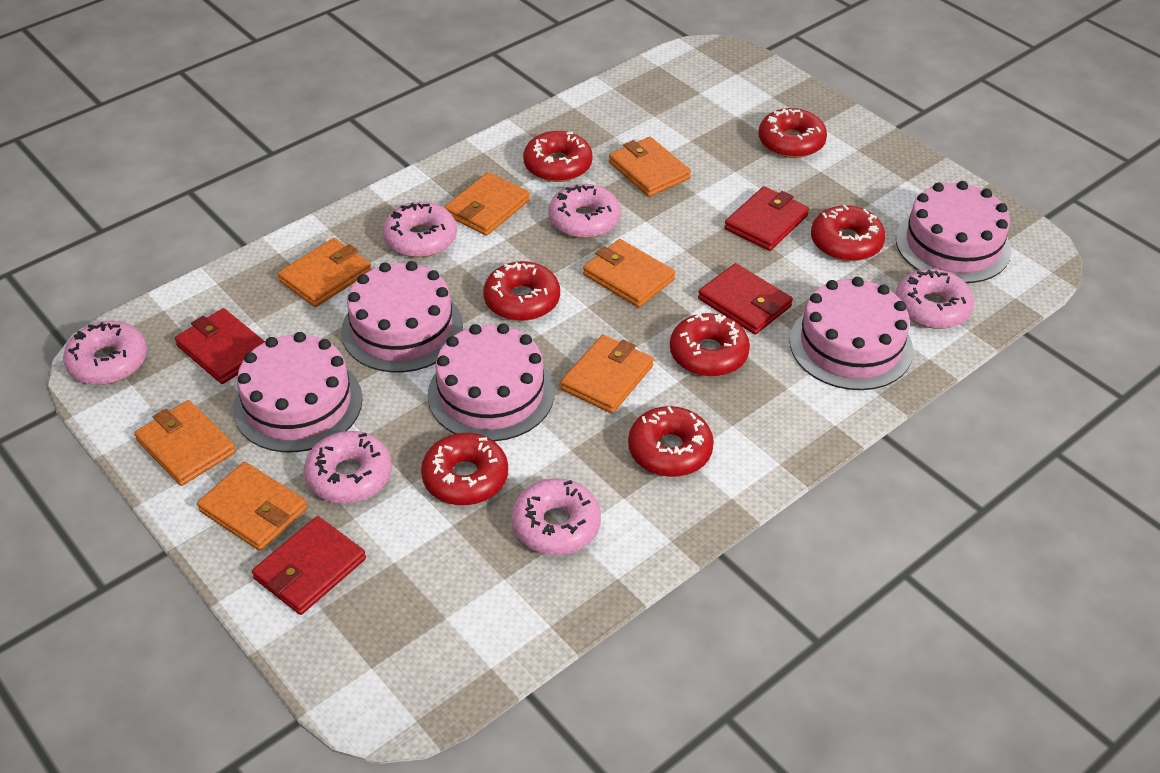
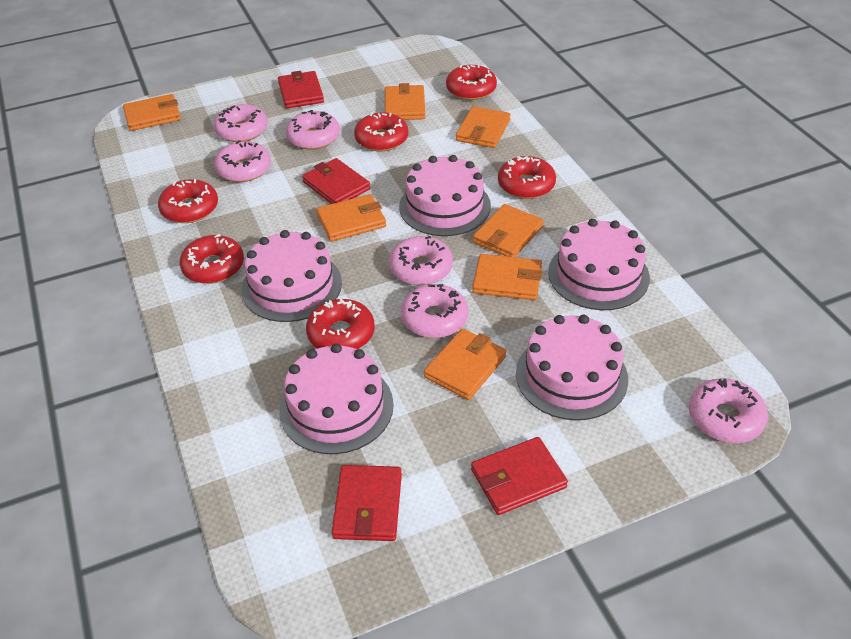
red donut: 7 -> 6

